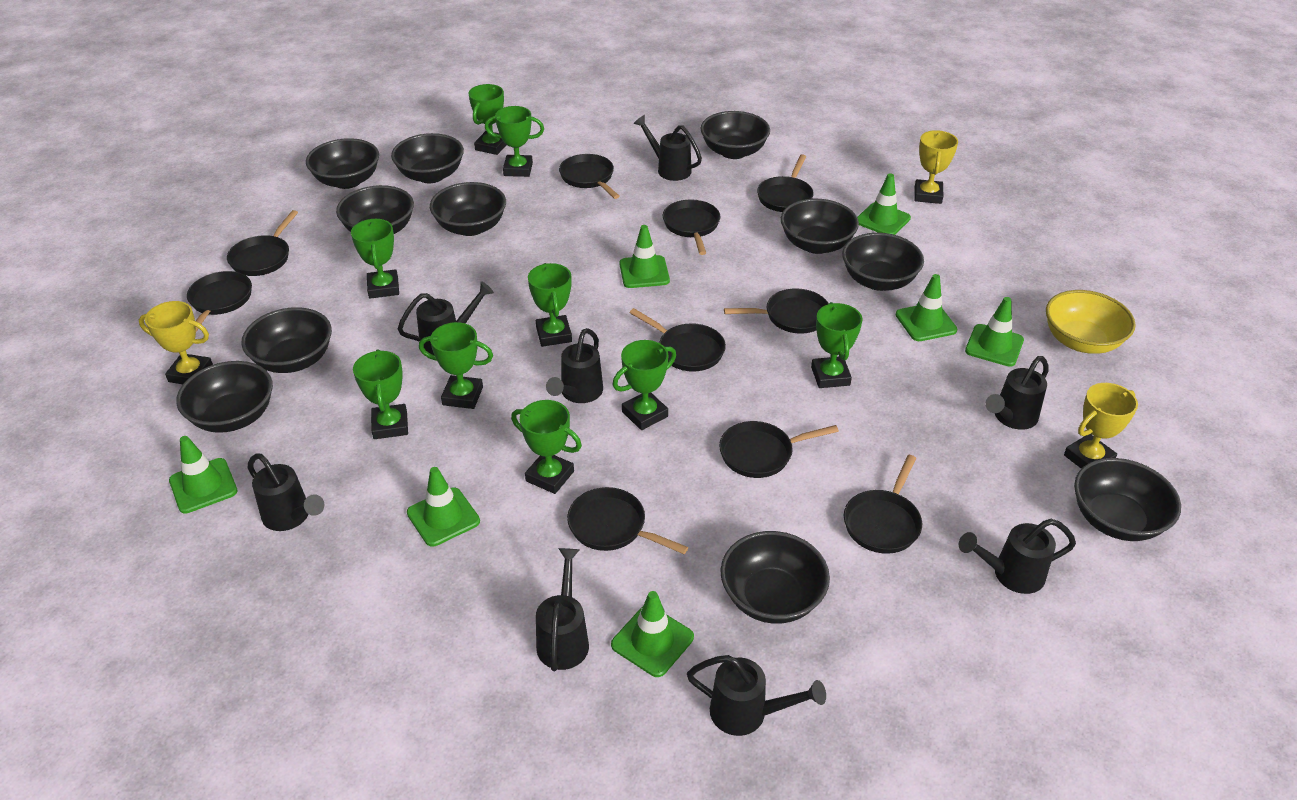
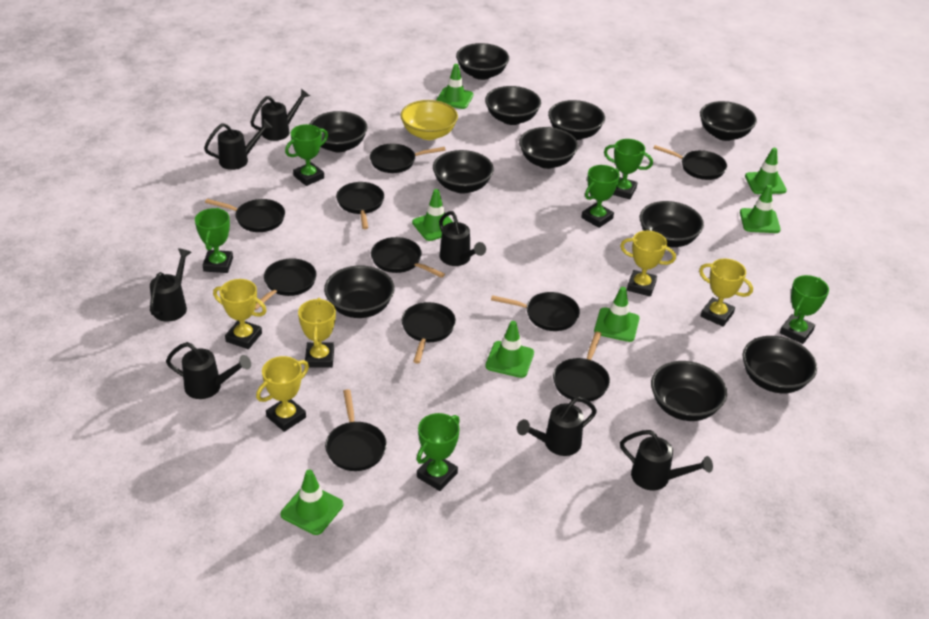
black watering can: 8 -> 7
green trophy: 9 -> 6
yellow trophy: 3 -> 5

